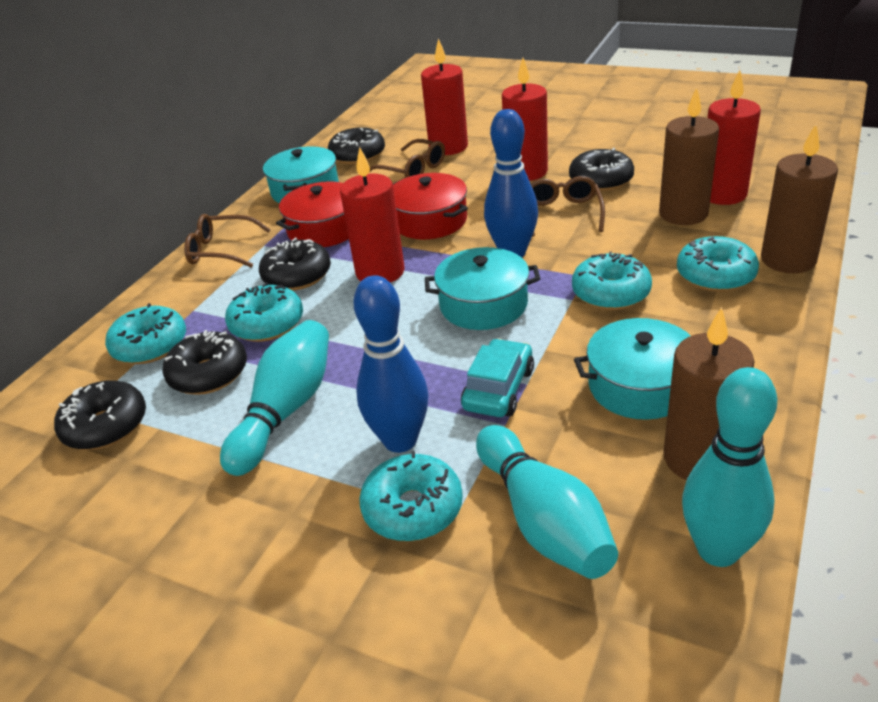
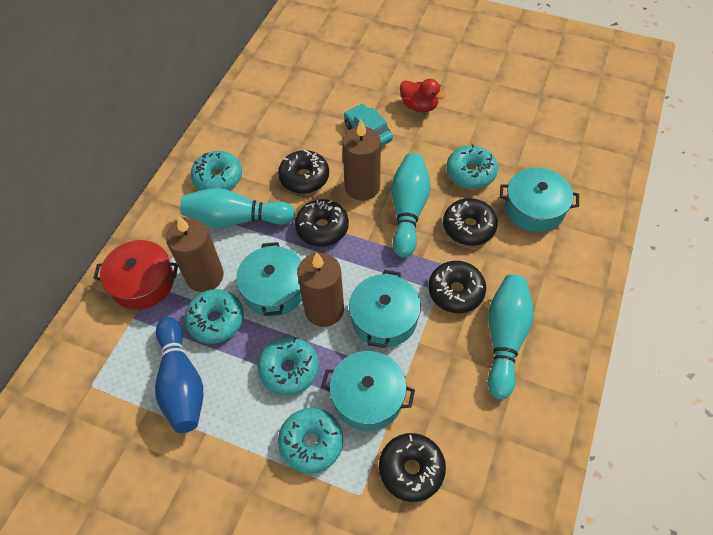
blue bowling pin: 2 -> 1
brown glasses: 3 -> 0
red candle: 4 -> 0
red duck: 0 -> 1
red pot: 2 -> 1
turquoise pot: 3 -> 4

